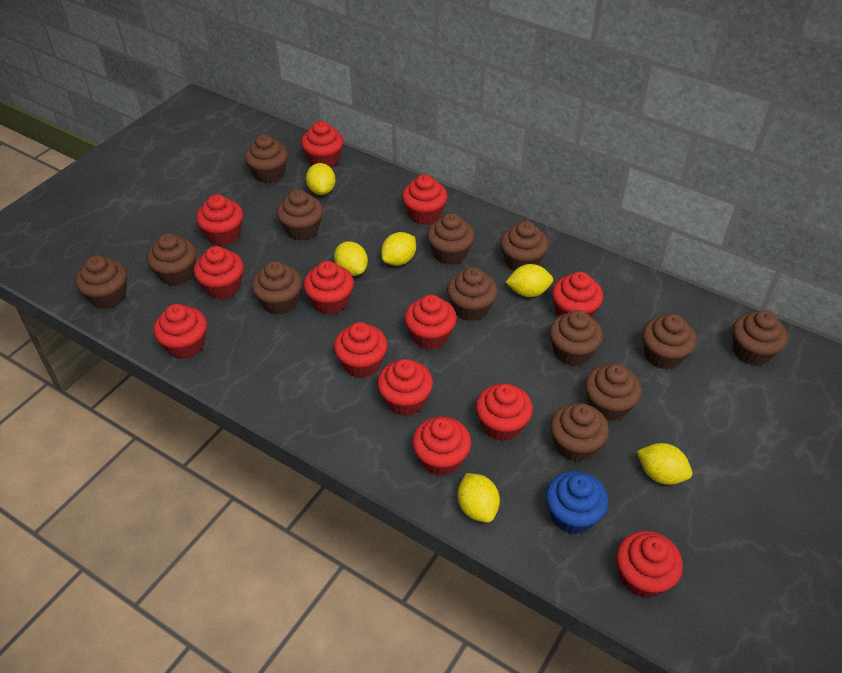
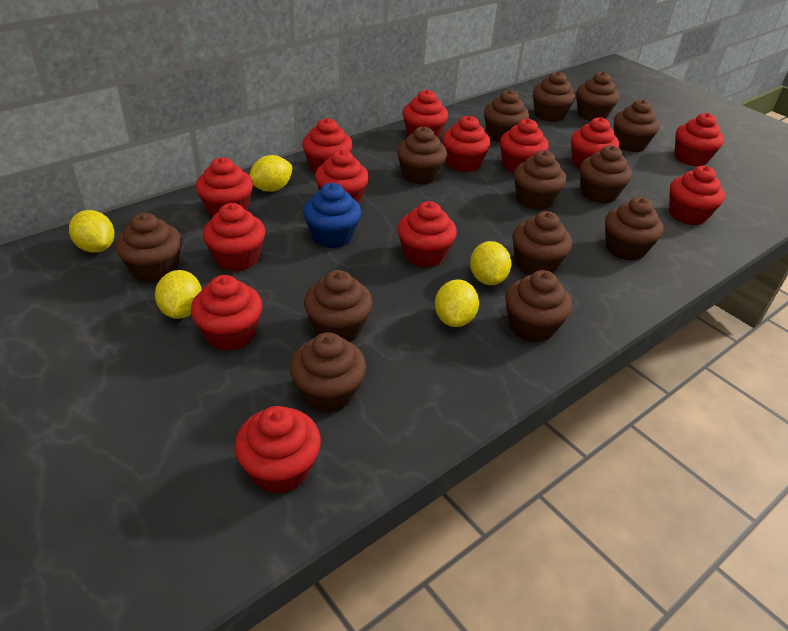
yellow lemon: 6 -> 5

